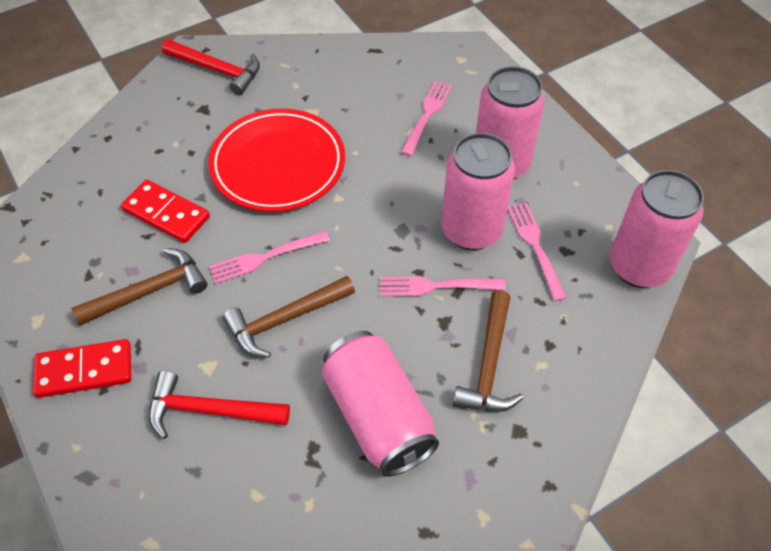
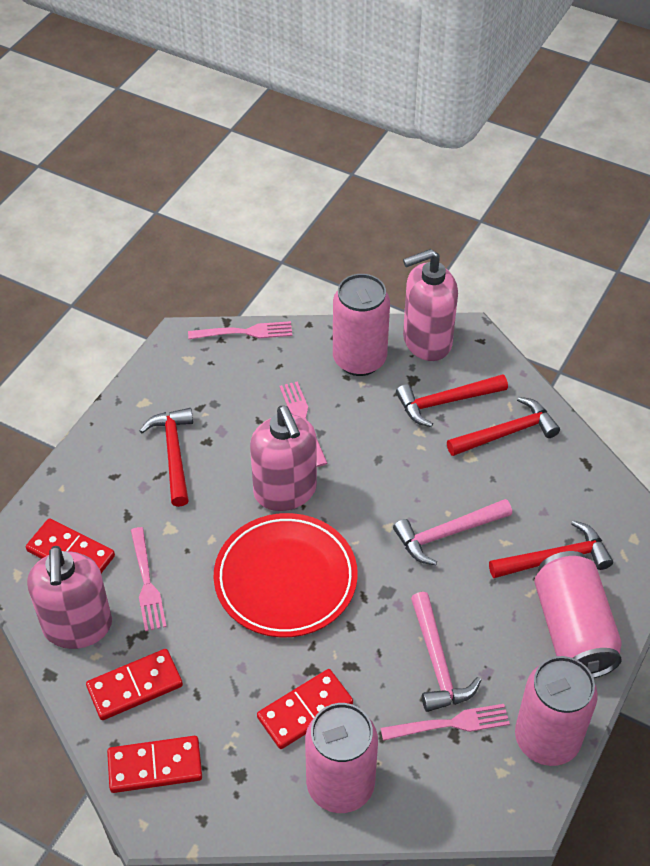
brown hammer: 3 -> 0
pink hammer: 0 -> 2
pink soap dispenser: 0 -> 3
red domino: 2 -> 4
red hammer: 2 -> 4

